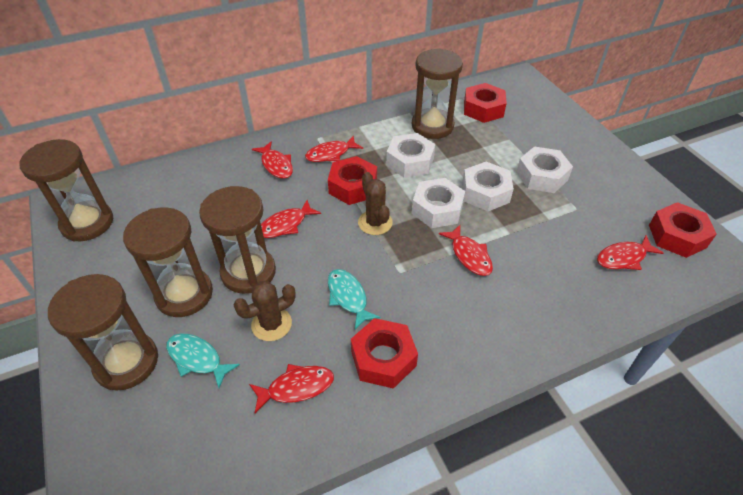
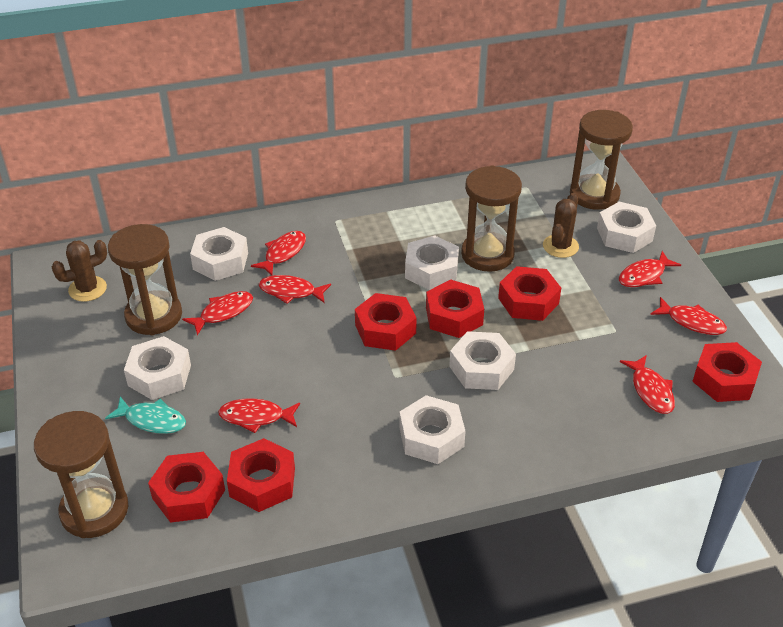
brown hourglass: 5 -> 4
red fish: 6 -> 7
red nut: 4 -> 6
turquoise fish: 2 -> 1
white nut: 4 -> 6

